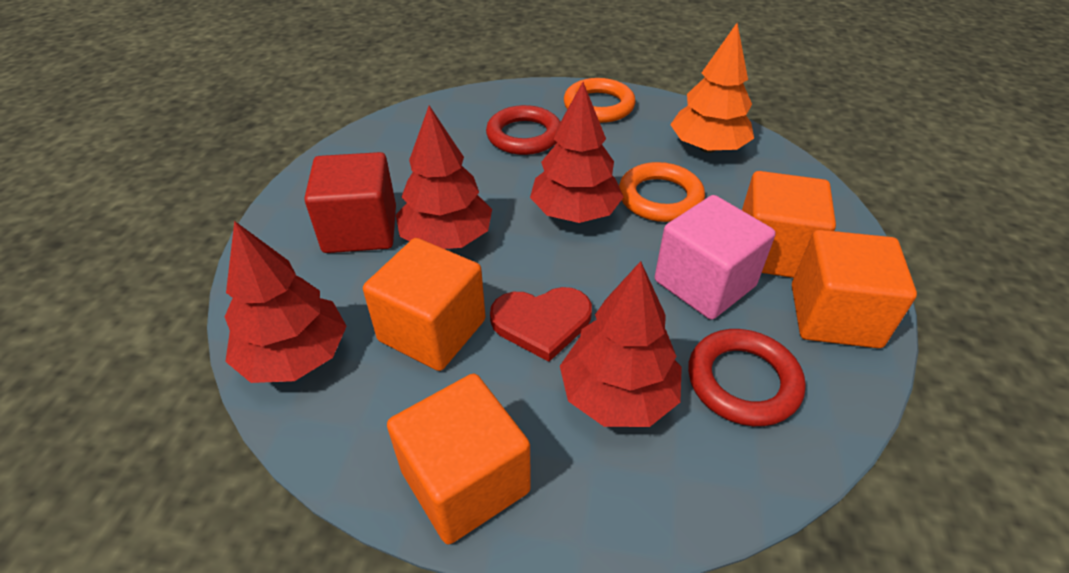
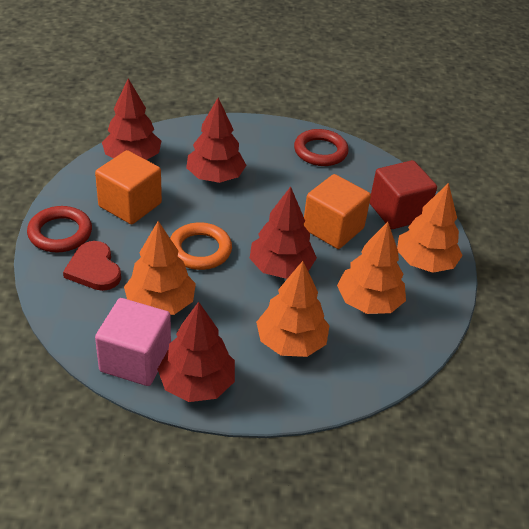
orange cube: 4 -> 2
orange ring: 2 -> 1
orange tree: 1 -> 4

